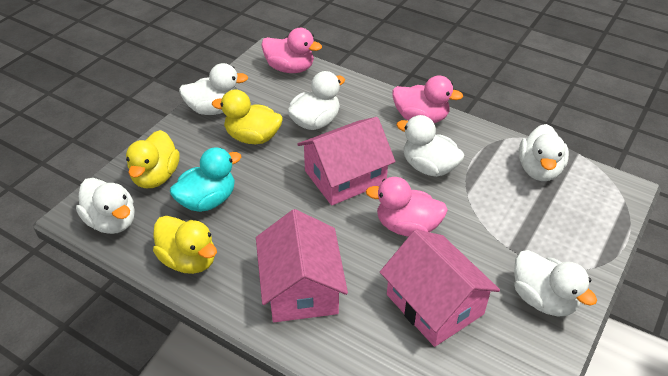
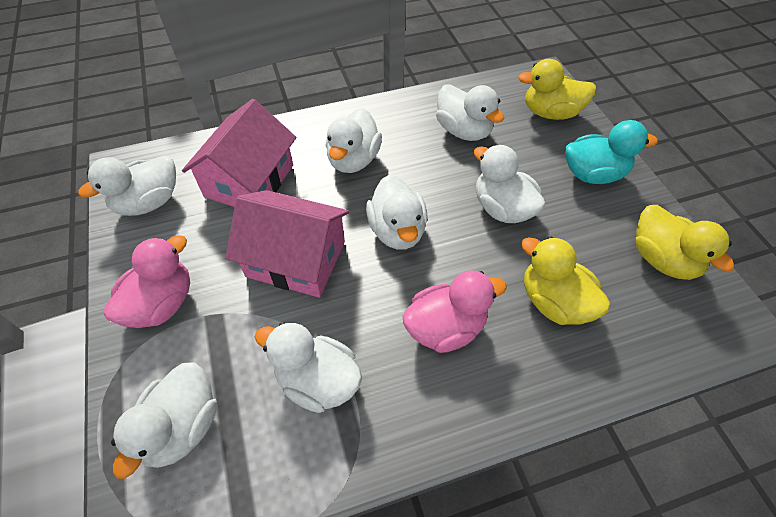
pink duck: 3 -> 2
pink house: 3 -> 2
white duck: 6 -> 7

